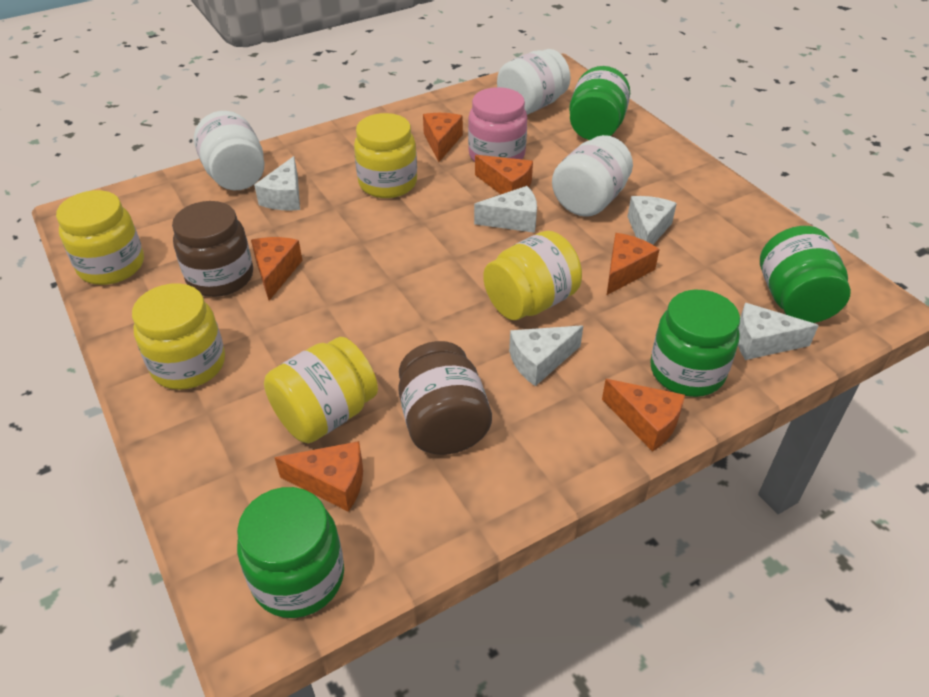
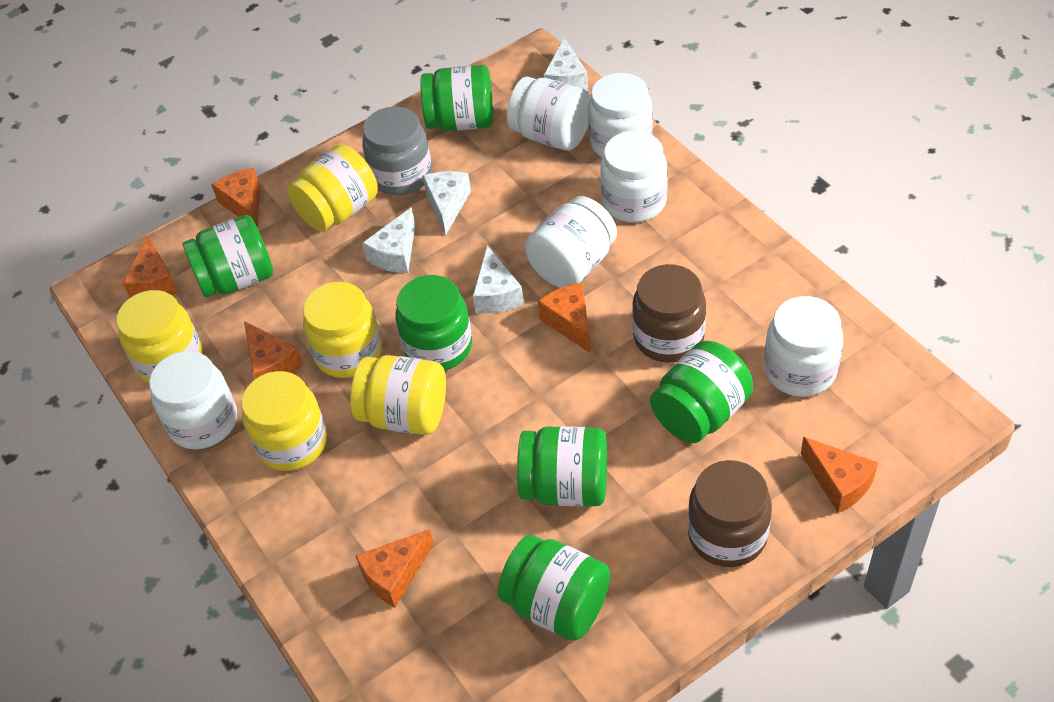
green jar: 4 -> 6
grey jar: 0 -> 1
pink jar: 1 -> 0
white cheese: 5 -> 4
white jar: 3 -> 6

